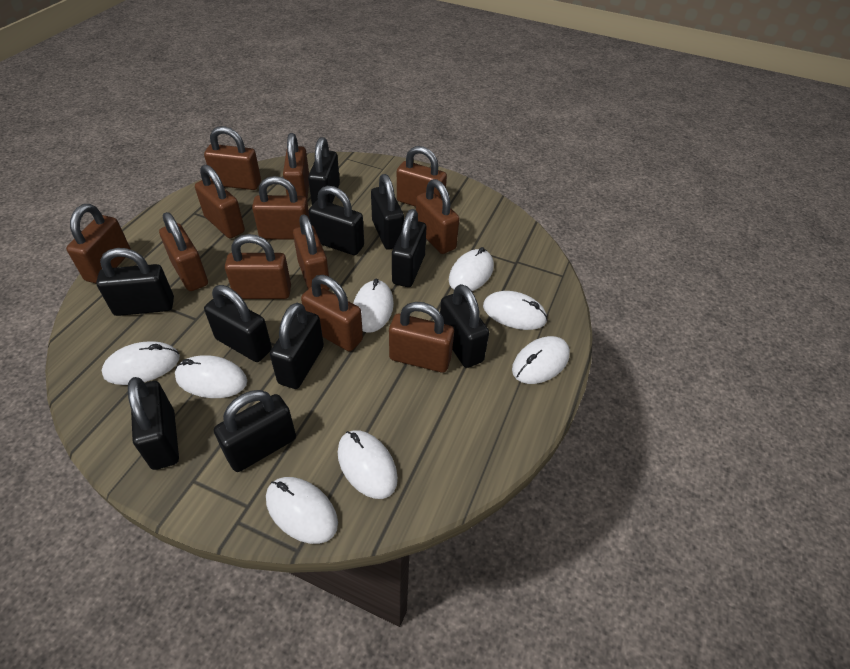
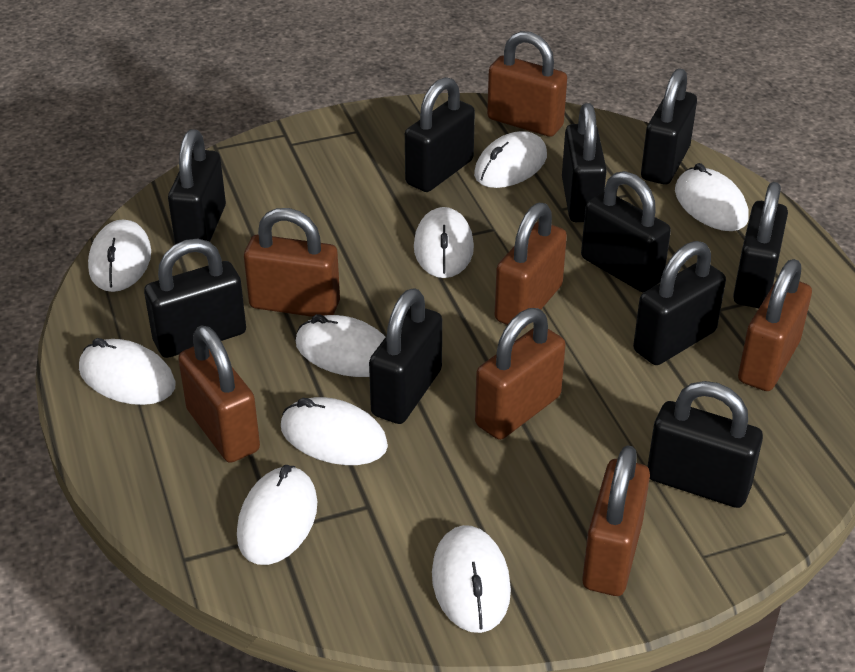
brown padlock: 12 -> 7
white mouse: 8 -> 9

